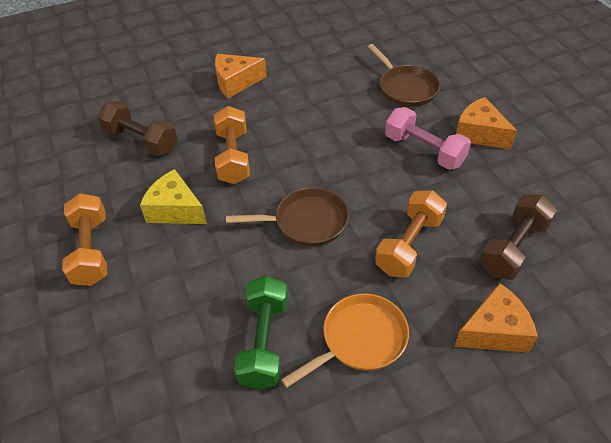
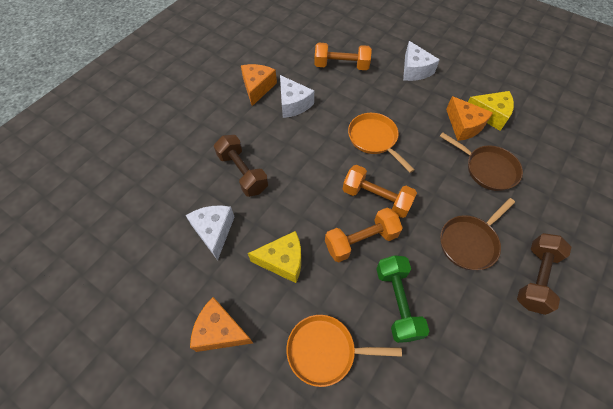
orange pan: 1 -> 2
pink dumbbell: 1 -> 0
white cheese: 0 -> 3
yellow cheese: 1 -> 2

